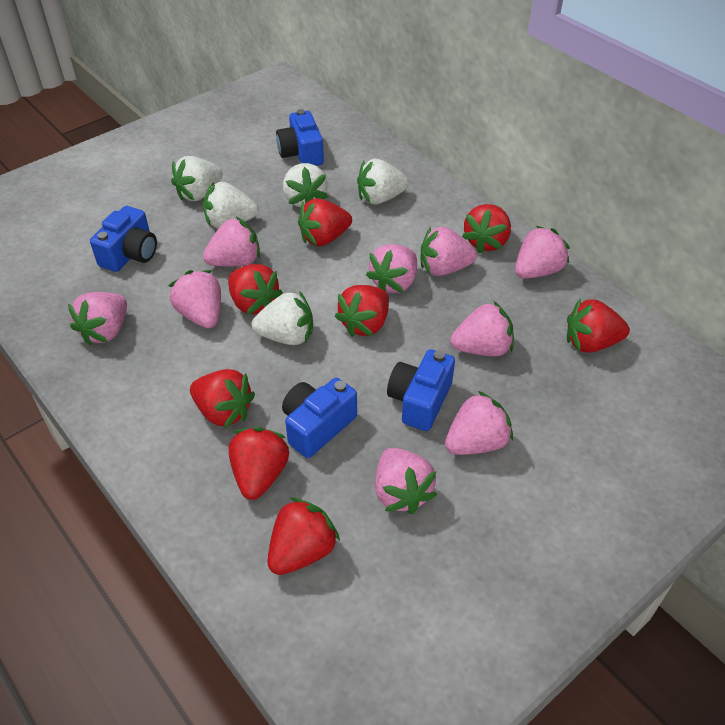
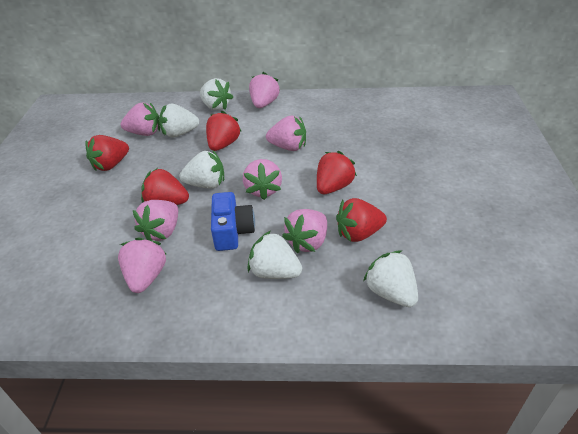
blue camera: 4 -> 1
pink strawberry: 9 -> 7
red strawberry: 8 -> 5

